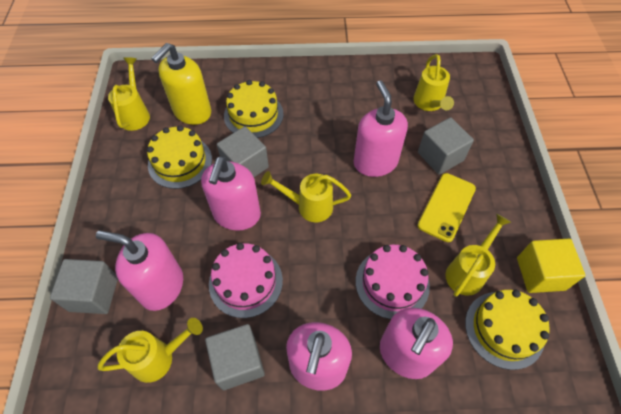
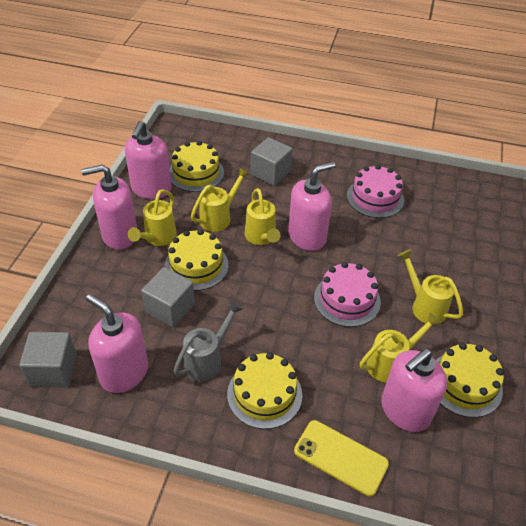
grey cube: 4 -> 3
grey watering can: 0 -> 1
yellow cake: 3 -> 4
yellow cube: 1 -> 0
yellow soap dispenser: 1 -> 0

